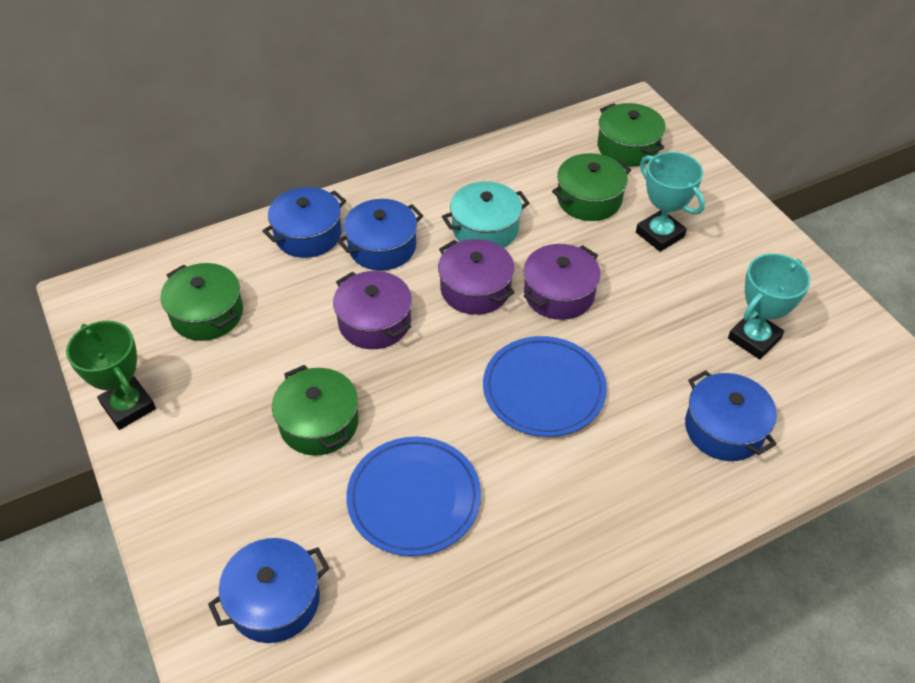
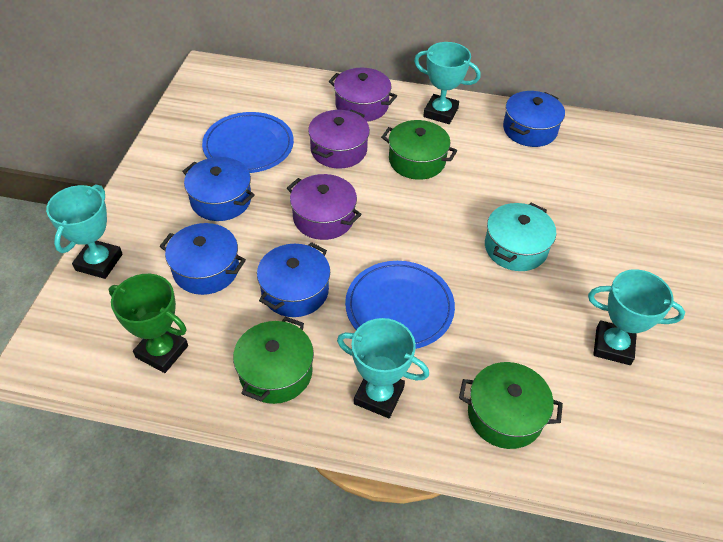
green pot: 4 -> 3
turquoise trophy: 2 -> 4

